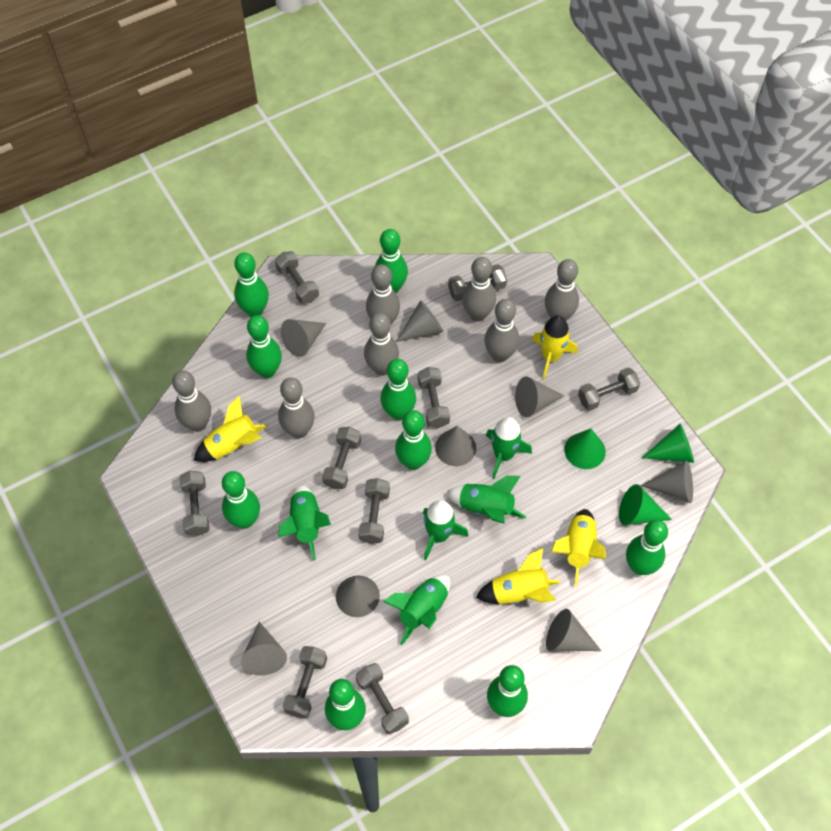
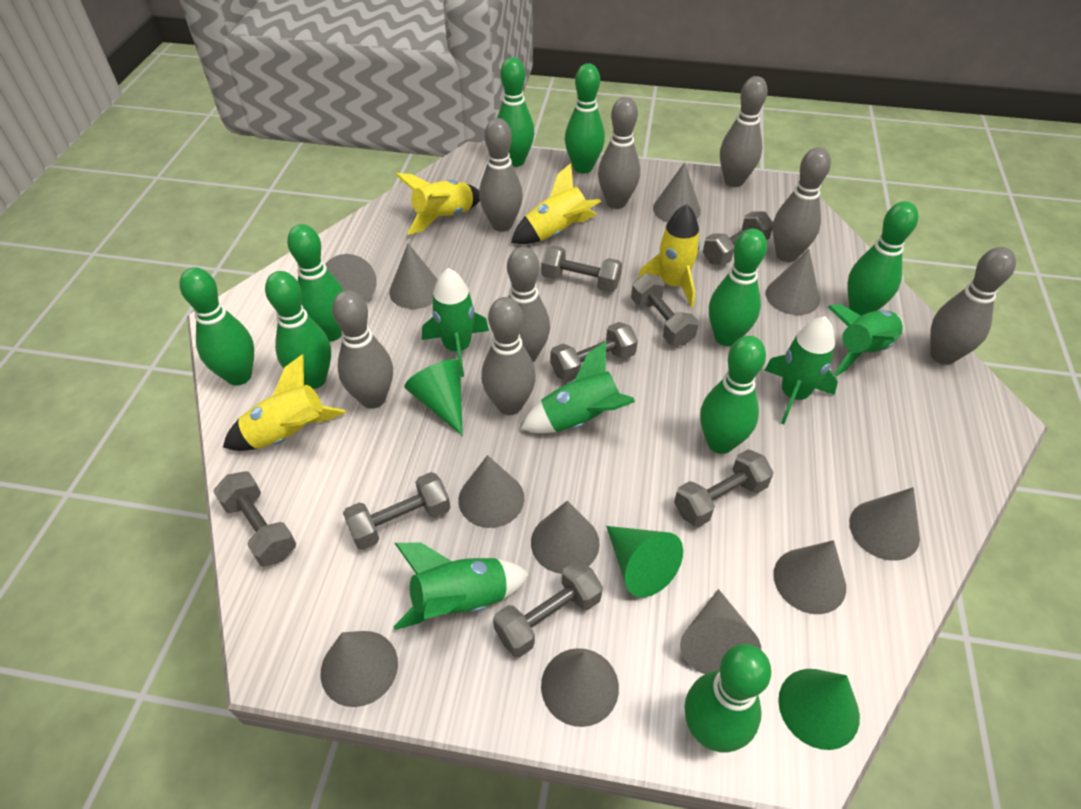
grey bowling pin: 7 -> 8
grey cone: 8 -> 11
grey dumbbell: 9 -> 8

